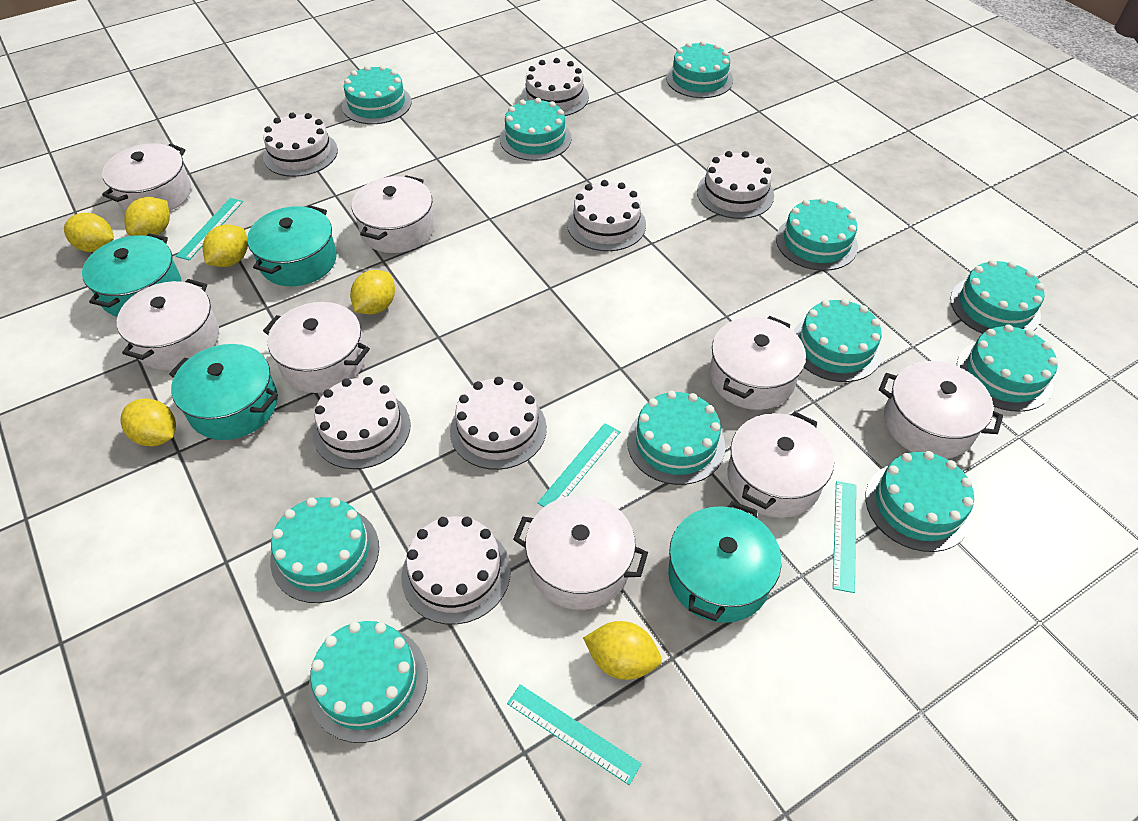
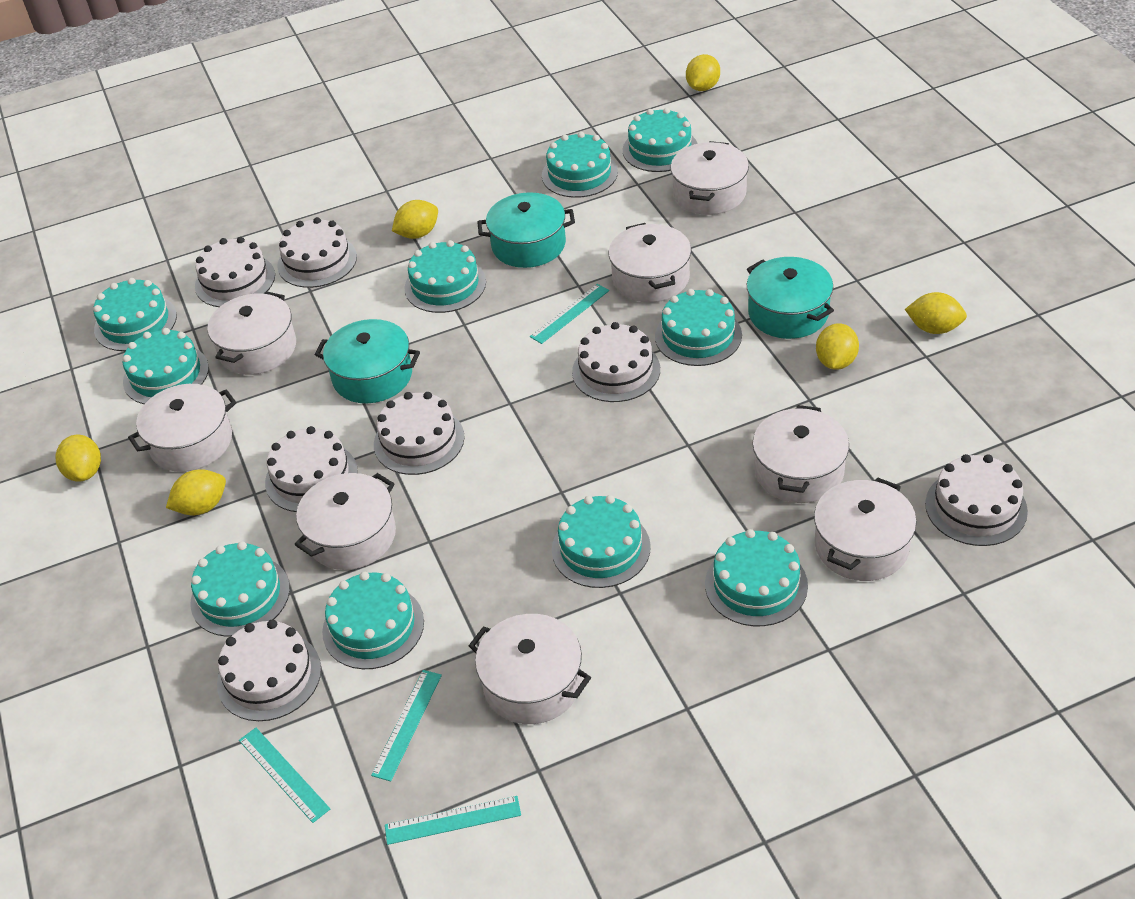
turquoise cake: 11 -> 10
turquoise pot: 4 -> 3

